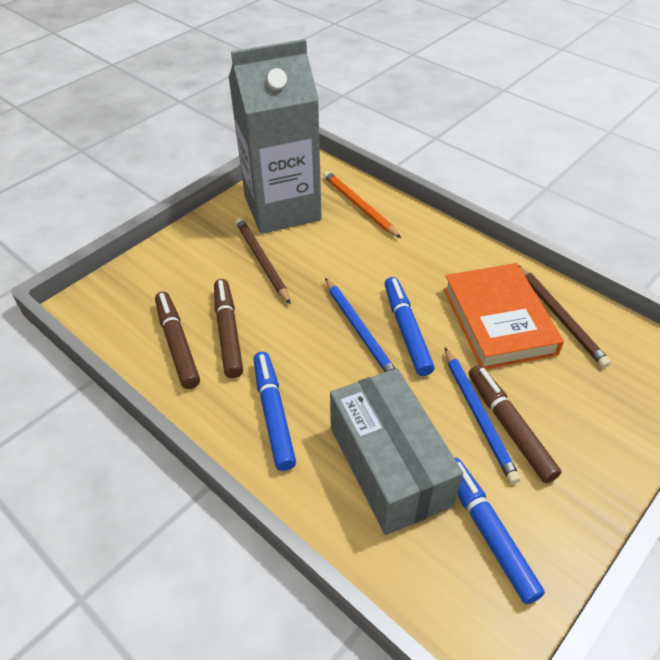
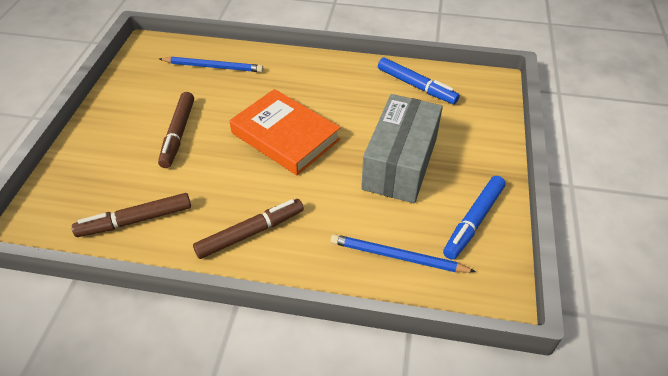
blue marker: 3 -> 2
brown pencil: 2 -> 0
grey carton: 1 -> 0
orange pencil: 1 -> 0

